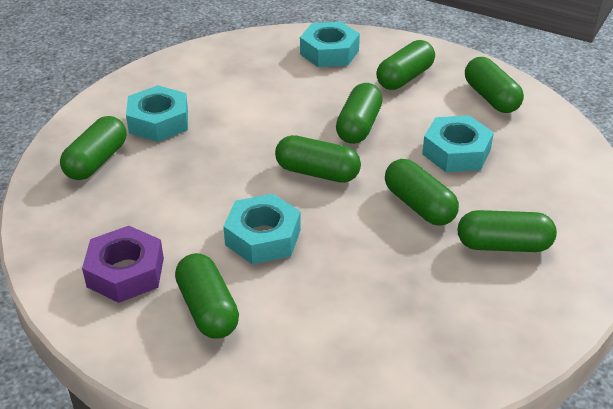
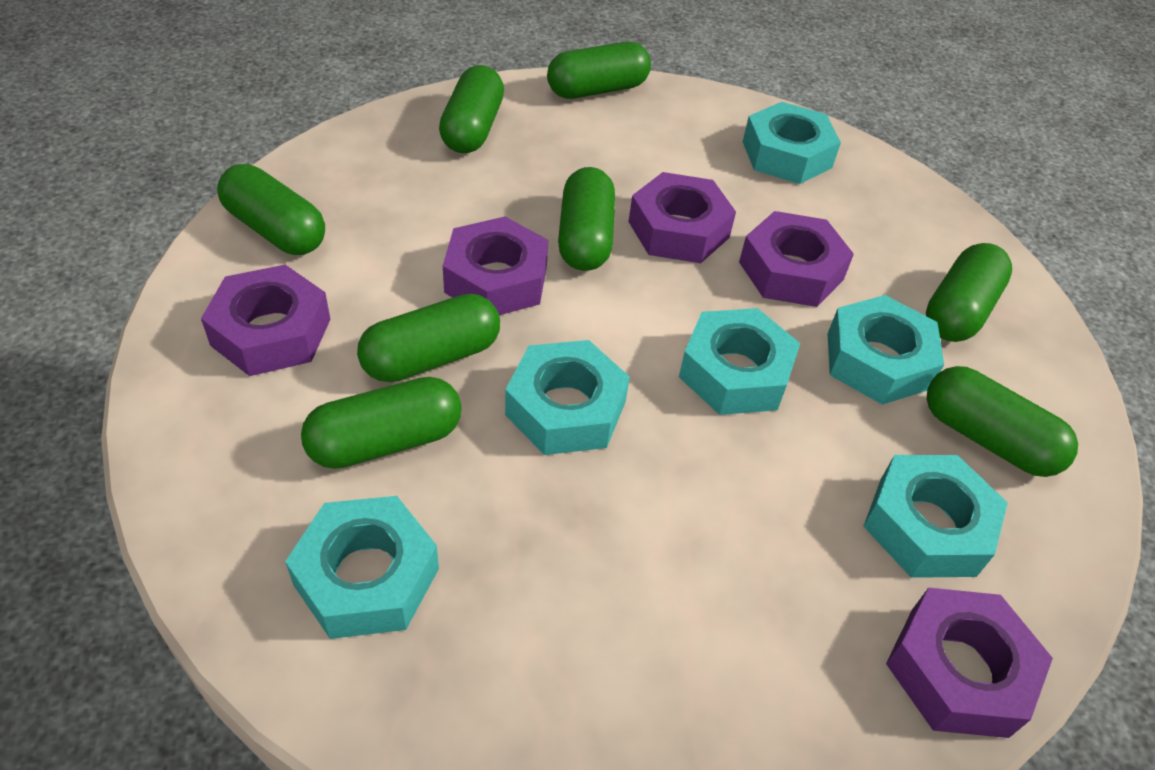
purple nut: 1 -> 5
turquoise nut: 4 -> 6

